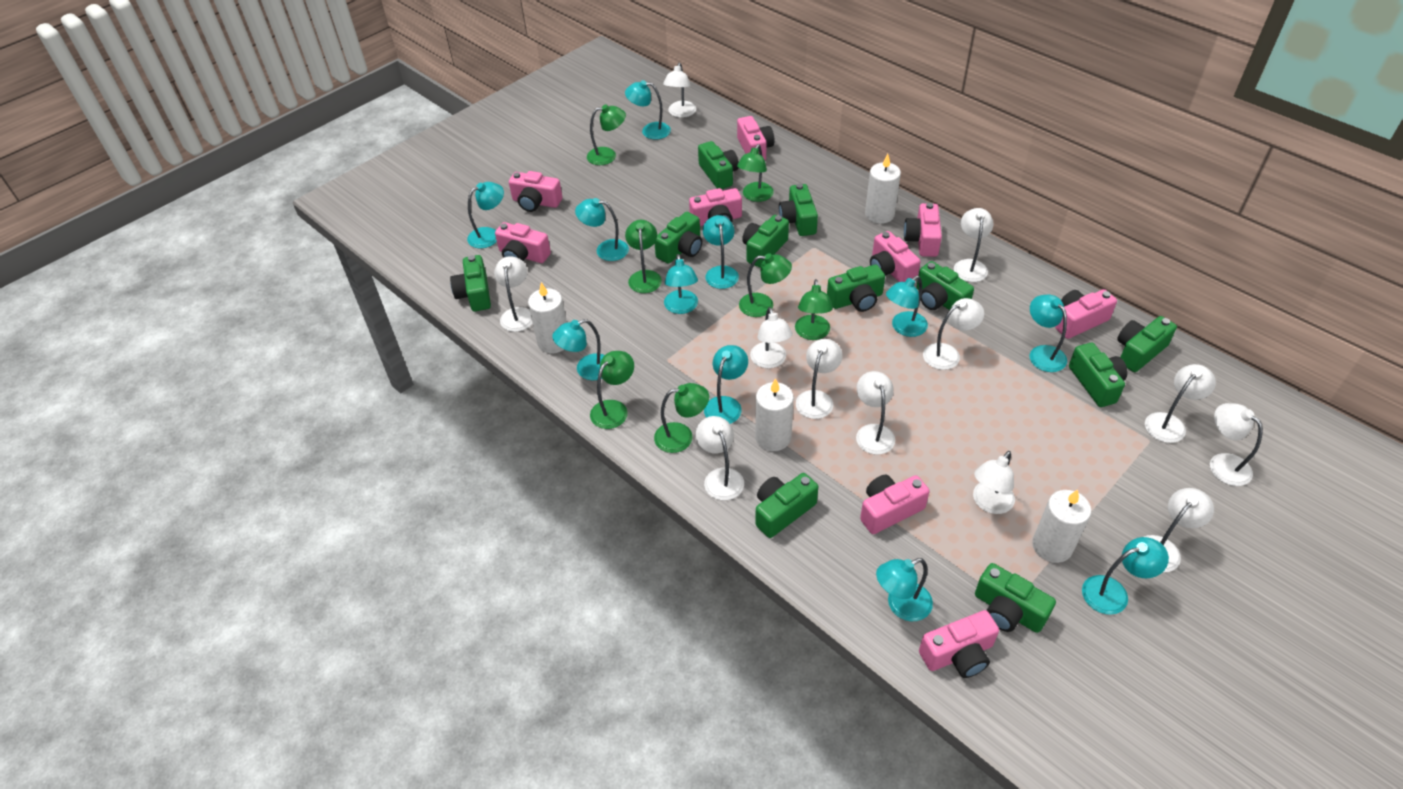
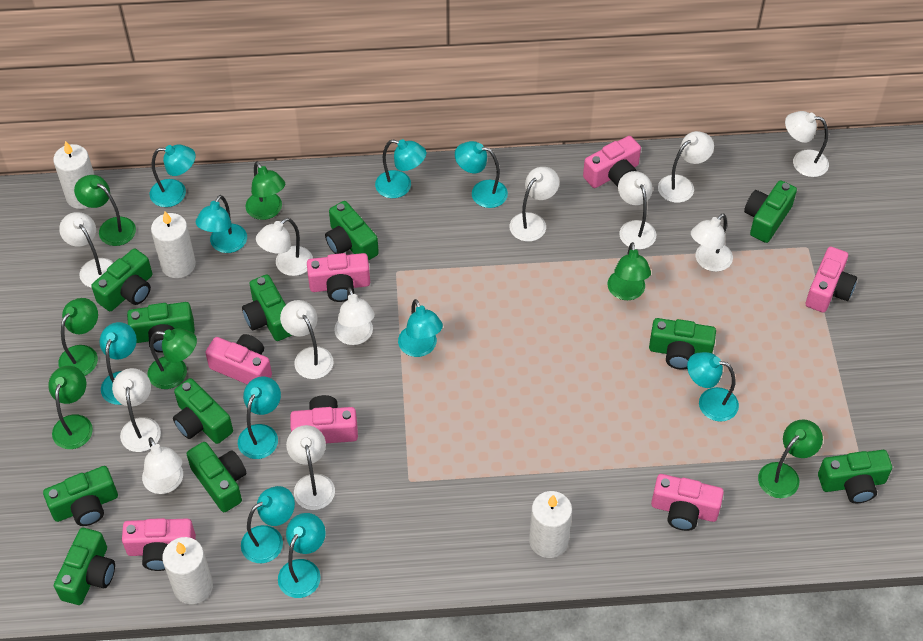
pink camera: 9 -> 7
turquoise lamp: 11 -> 10

